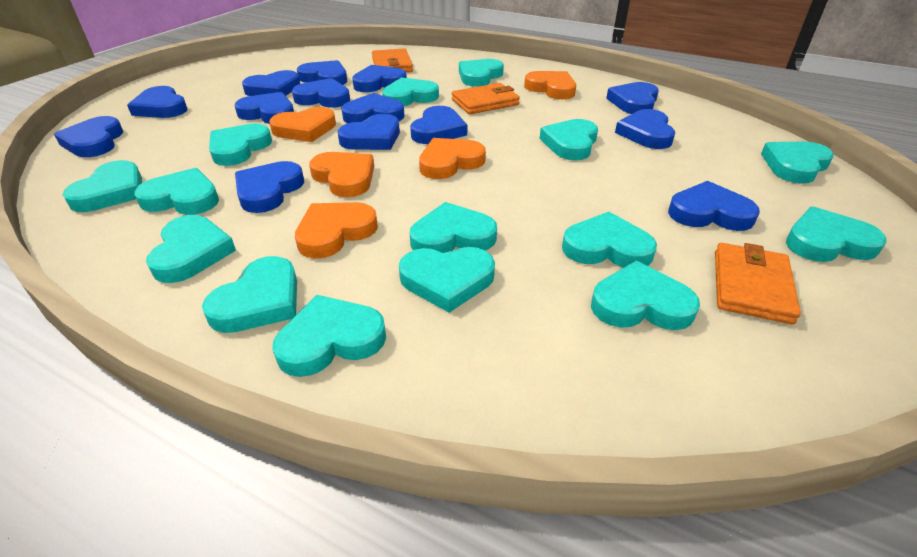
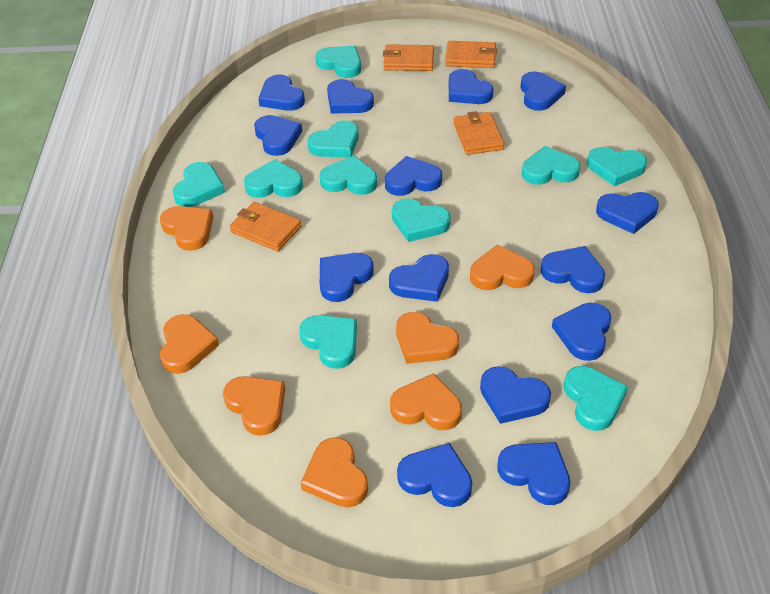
orange heart: 5 -> 7
orange wallet: 3 -> 4
turquoise heart: 15 -> 10

